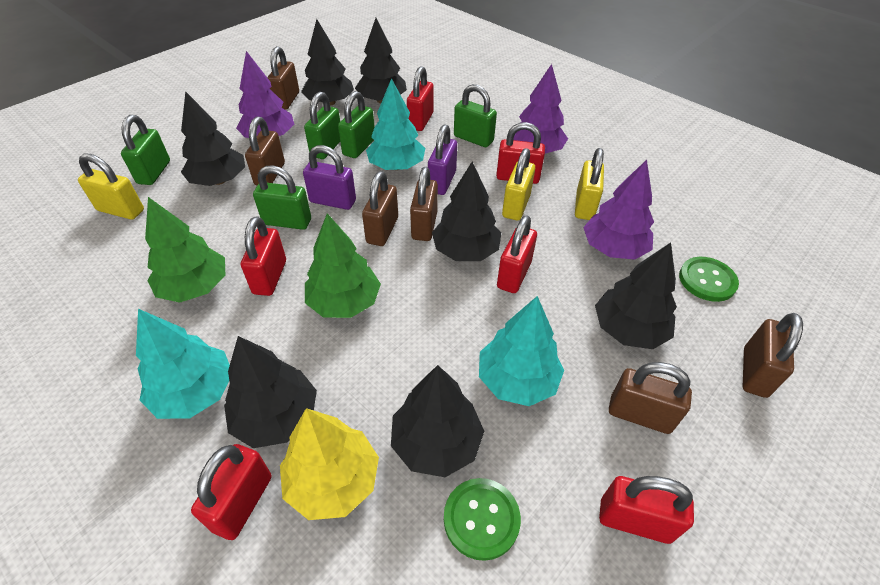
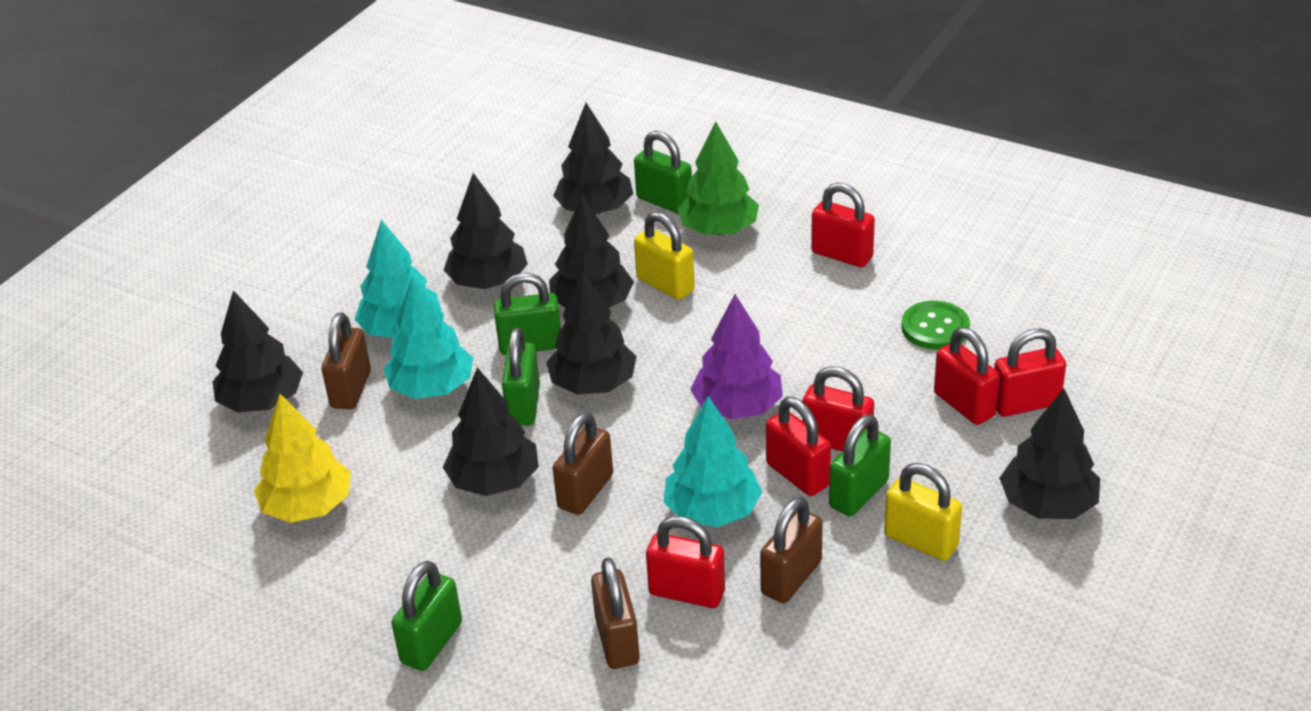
brown padlock: 6 -> 4
green button: 2 -> 1
green tree: 2 -> 1
purple padlock: 2 -> 0
purple tree: 3 -> 1
yellow padlock: 3 -> 2

